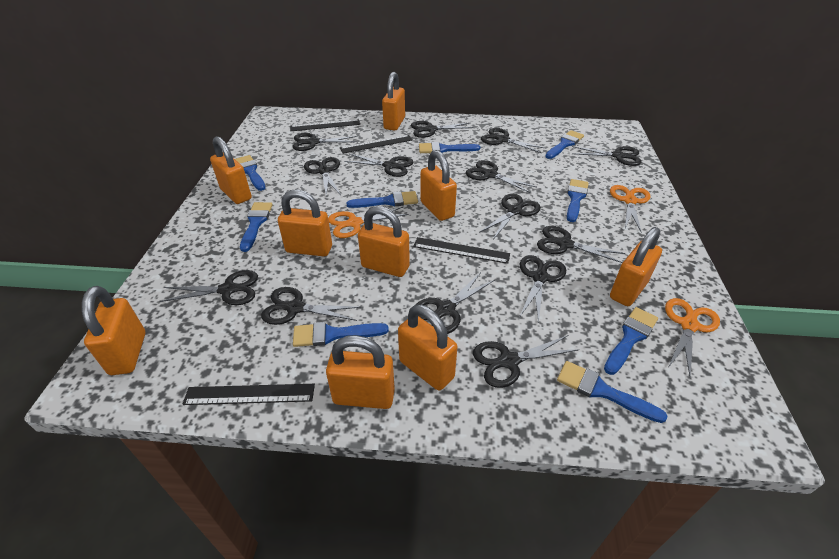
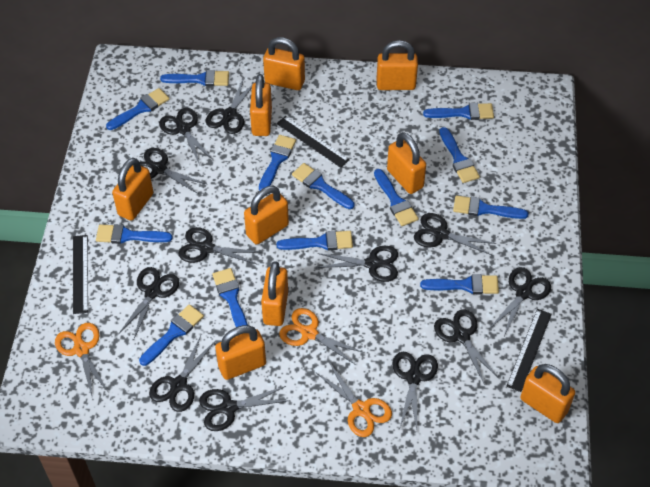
black ruler: 4 -> 3
black scissors: 14 -> 12
blue brush: 9 -> 13

